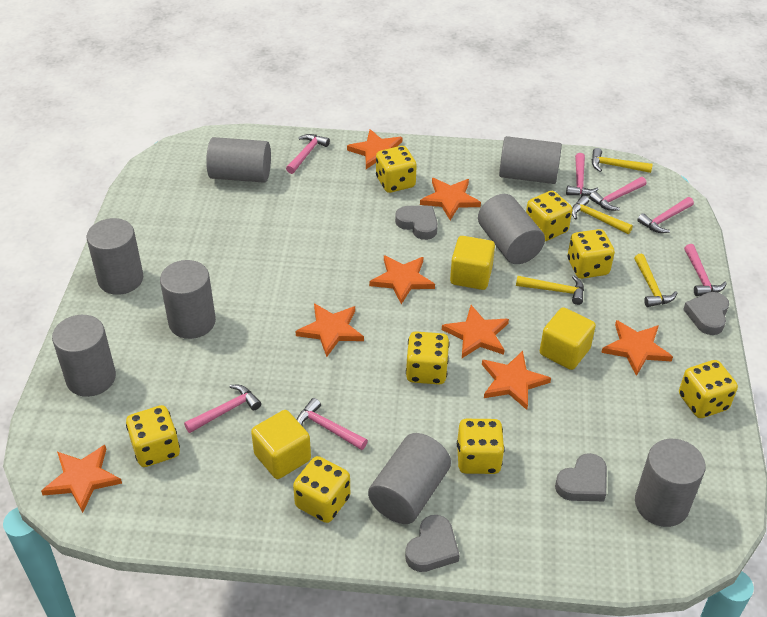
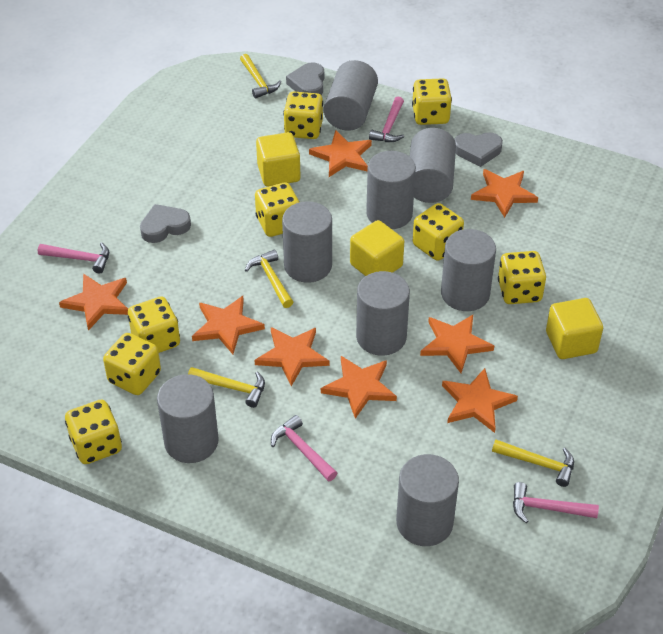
grey heart: 4 -> 3
pink hammer: 7 -> 4

